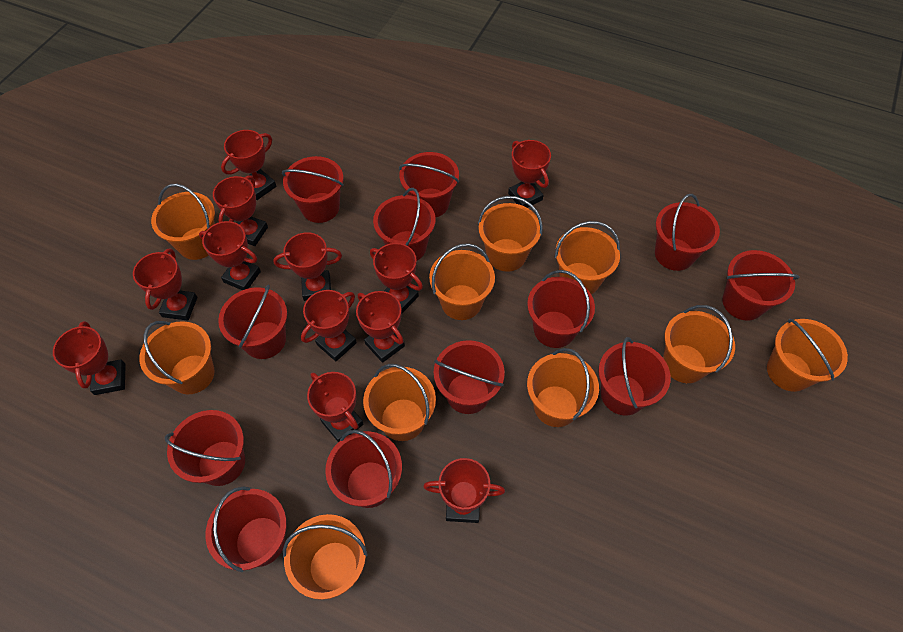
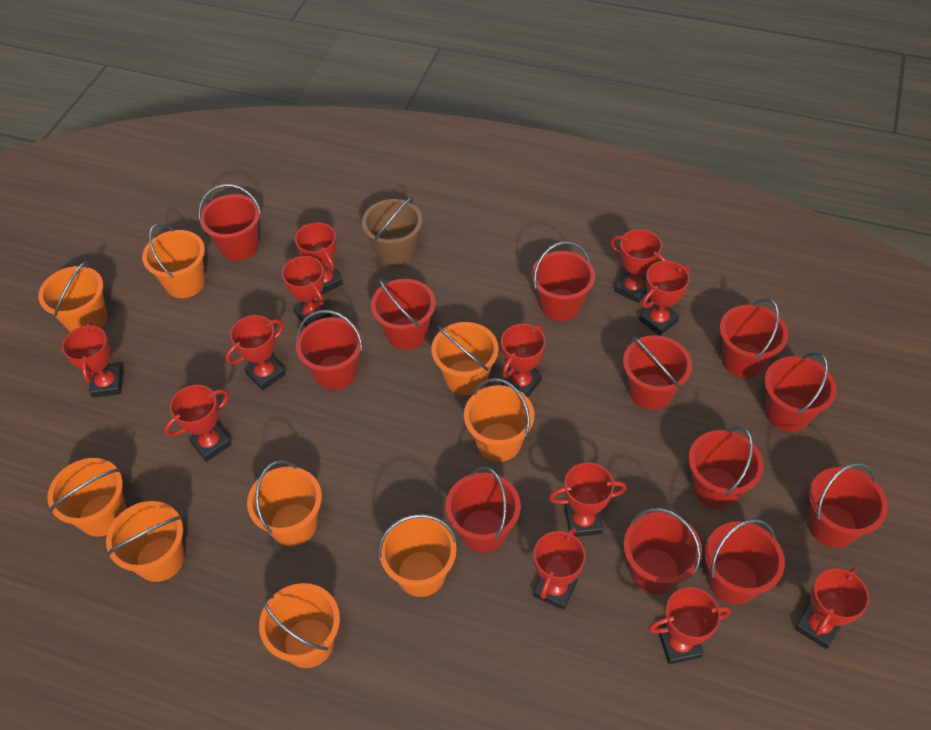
brown bucket: 0 -> 1
orange bucket: 10 -> 9

